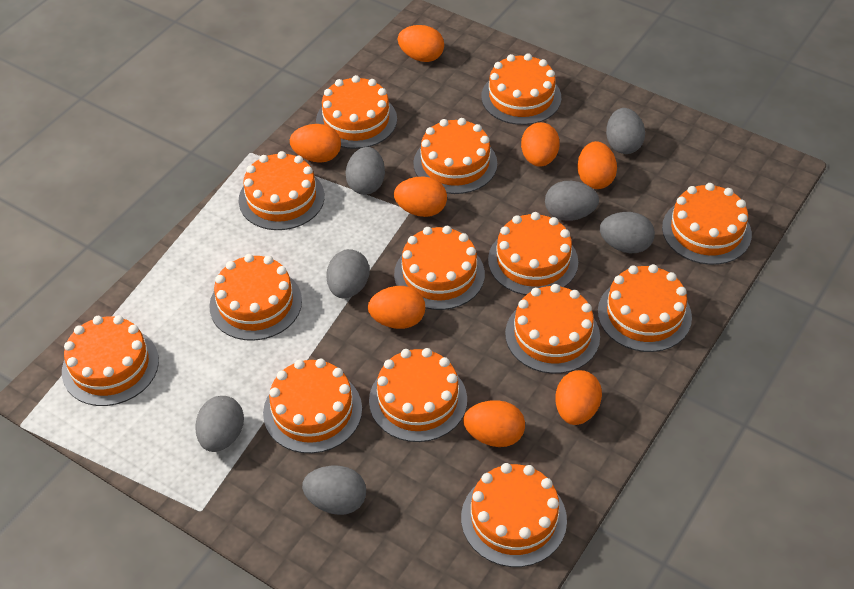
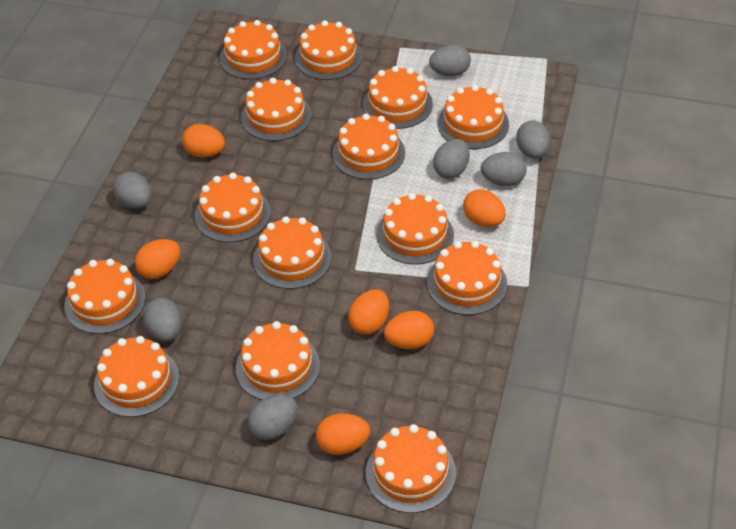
orange egg: 8 -> 6

